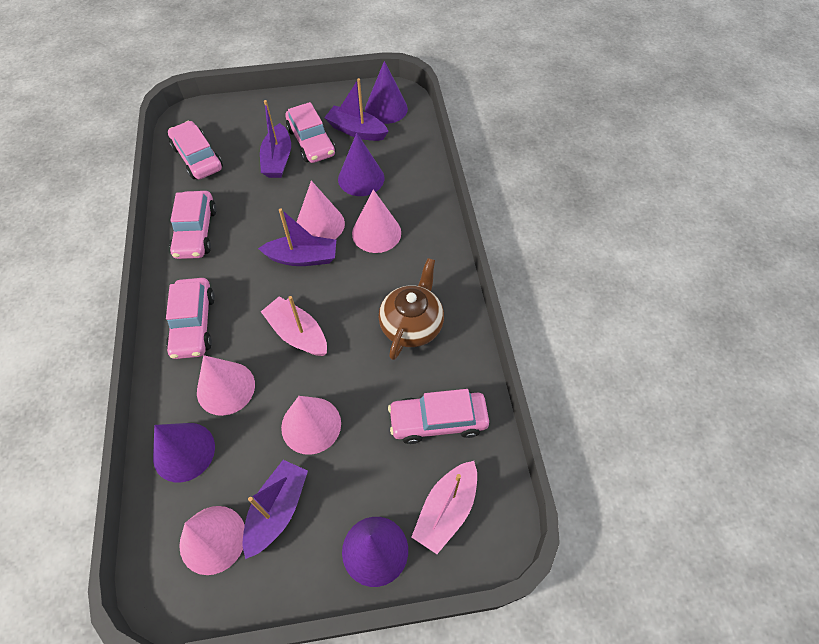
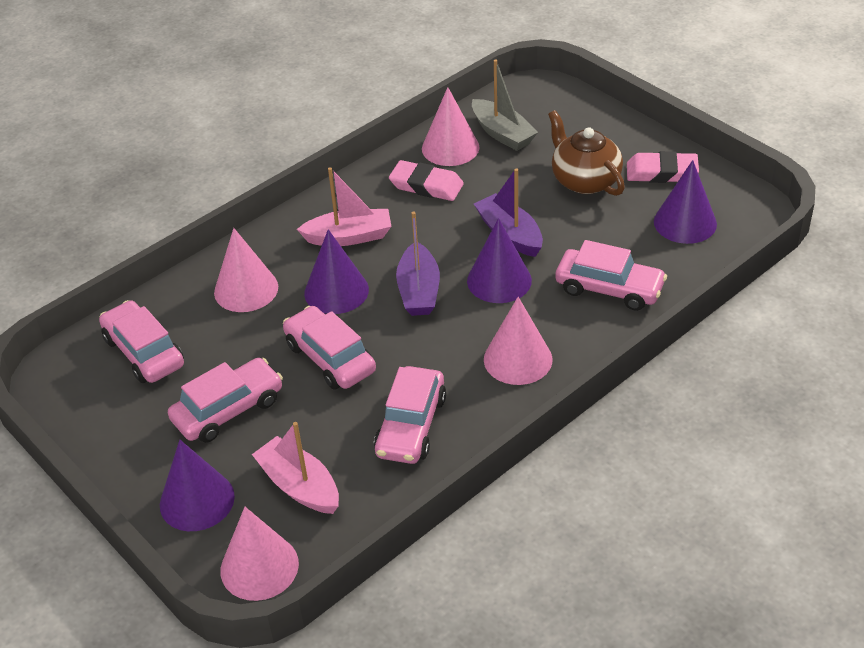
grey boat: 0 -> 1
pink cone: 5 -> 4
pink eraser: 0 -> 2
purple boat: 4 -> 2

